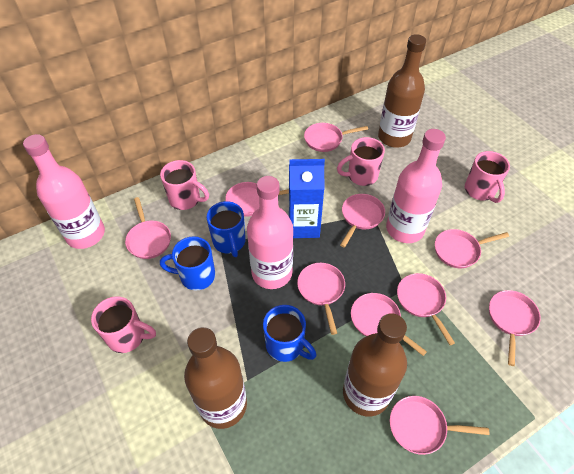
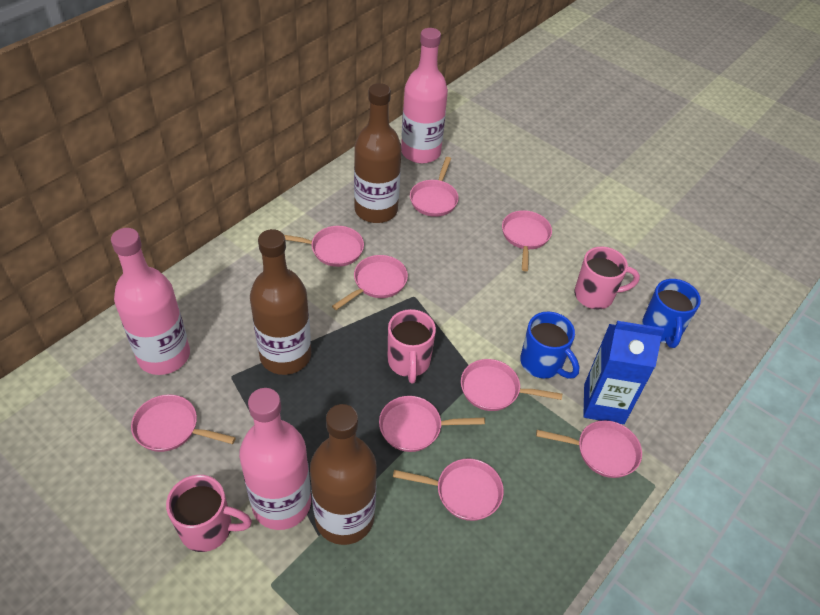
blue mug: 3 -> 2
pink mug: 4 -> 3
pink pan: 10 -> 9

